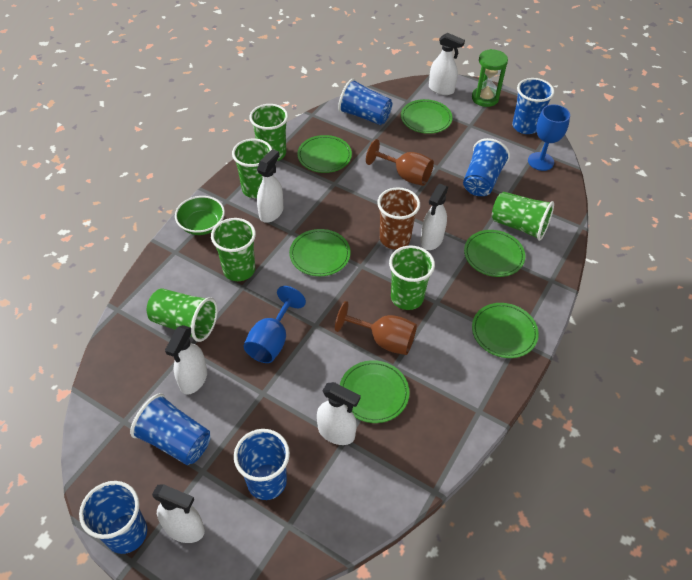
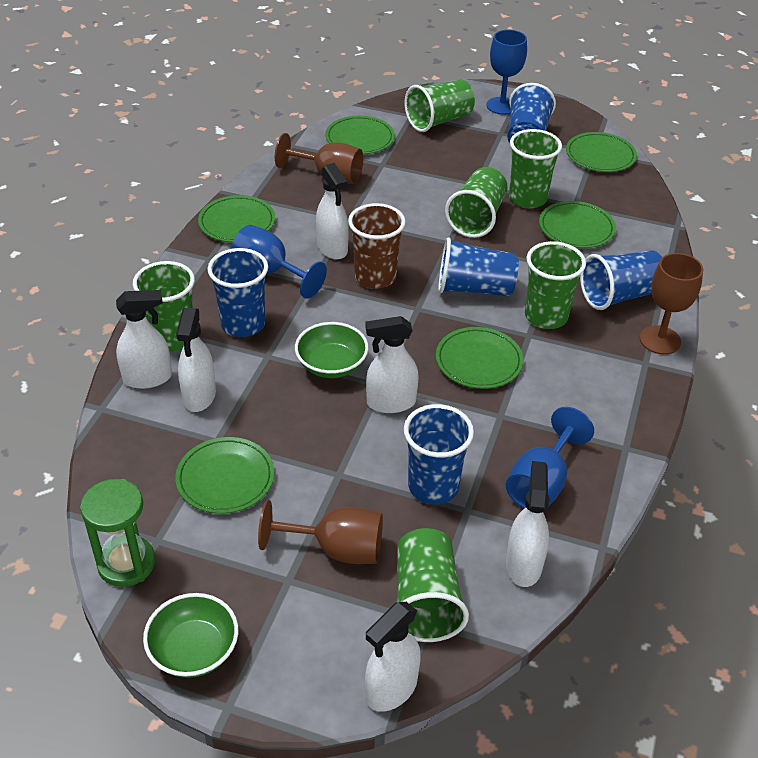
blue cup: 6 -> 5
blue goblet: 2 -> 3
brown goblet: 2 -> 3
green bowl: 1 -> 2

